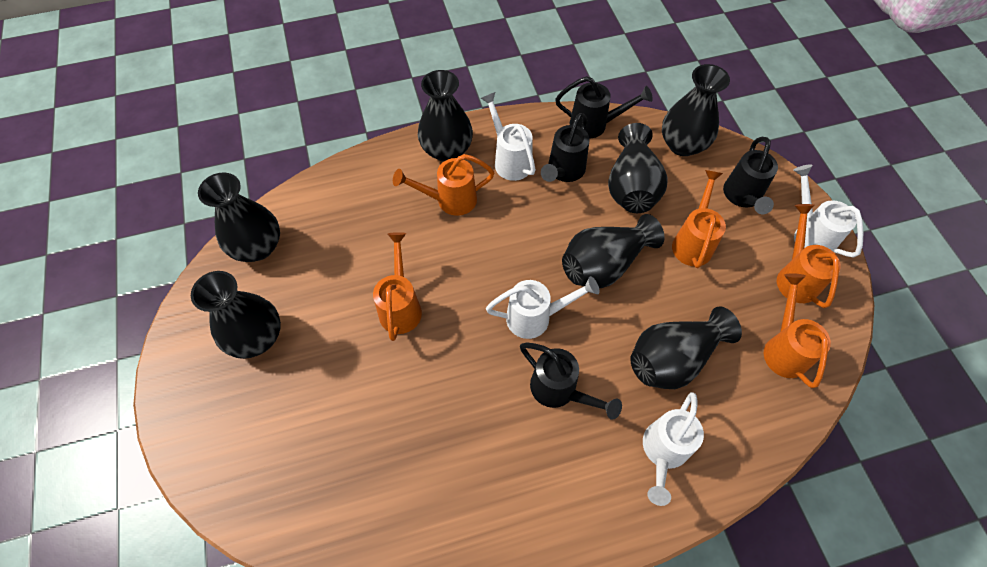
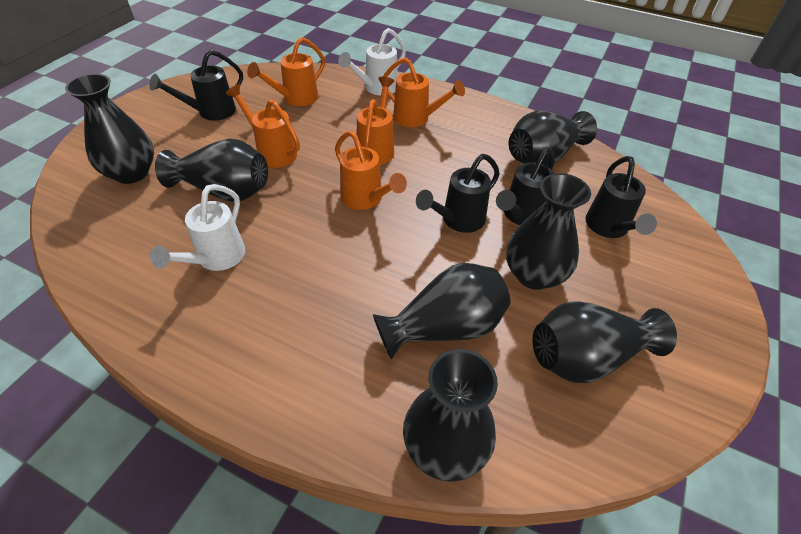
white watering can: 4 -> 2

